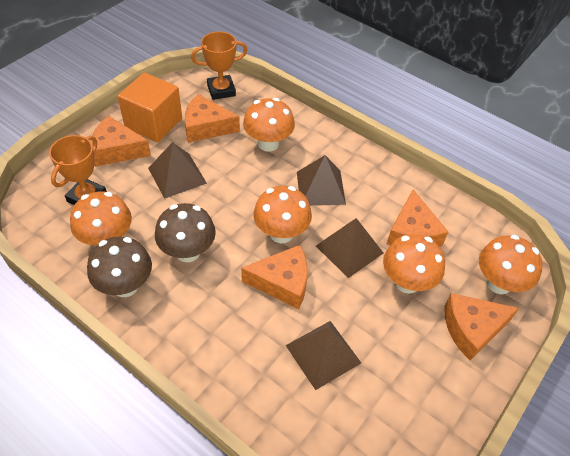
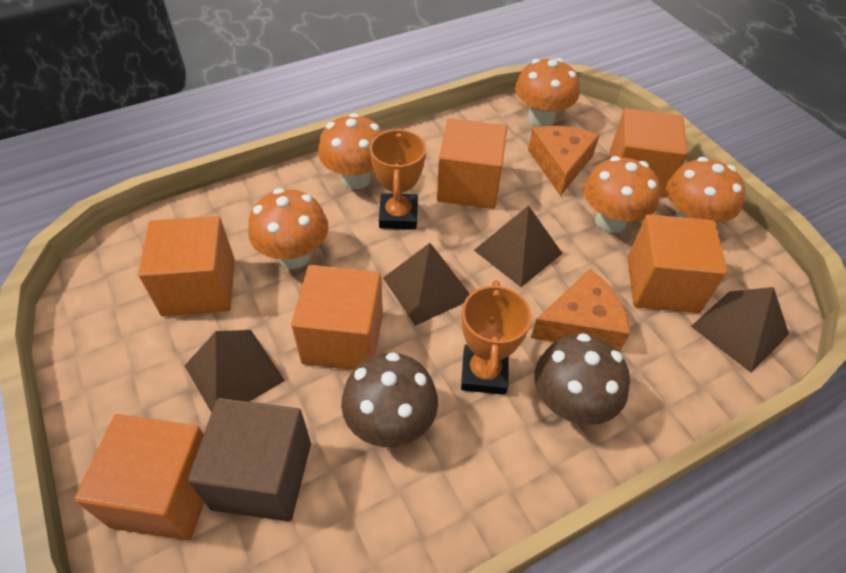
brown cube: 0 -> 1
orange cheese: 5 -> 2
orange cube: 1 -> 6

